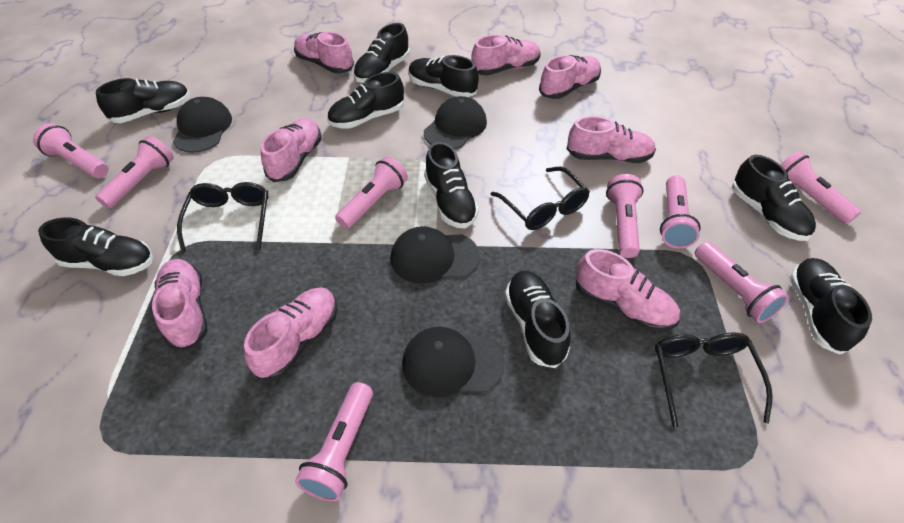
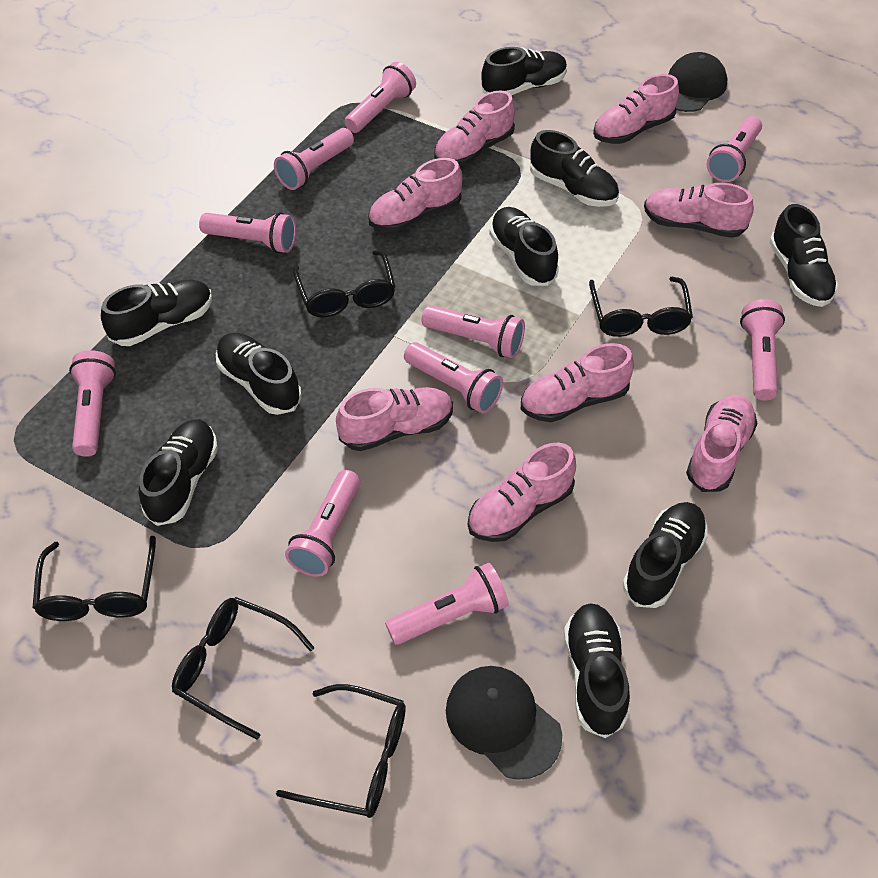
black cap: 4 -> 2
black glasses: 3 -> 5
pink flashlight: 8 -> 10

